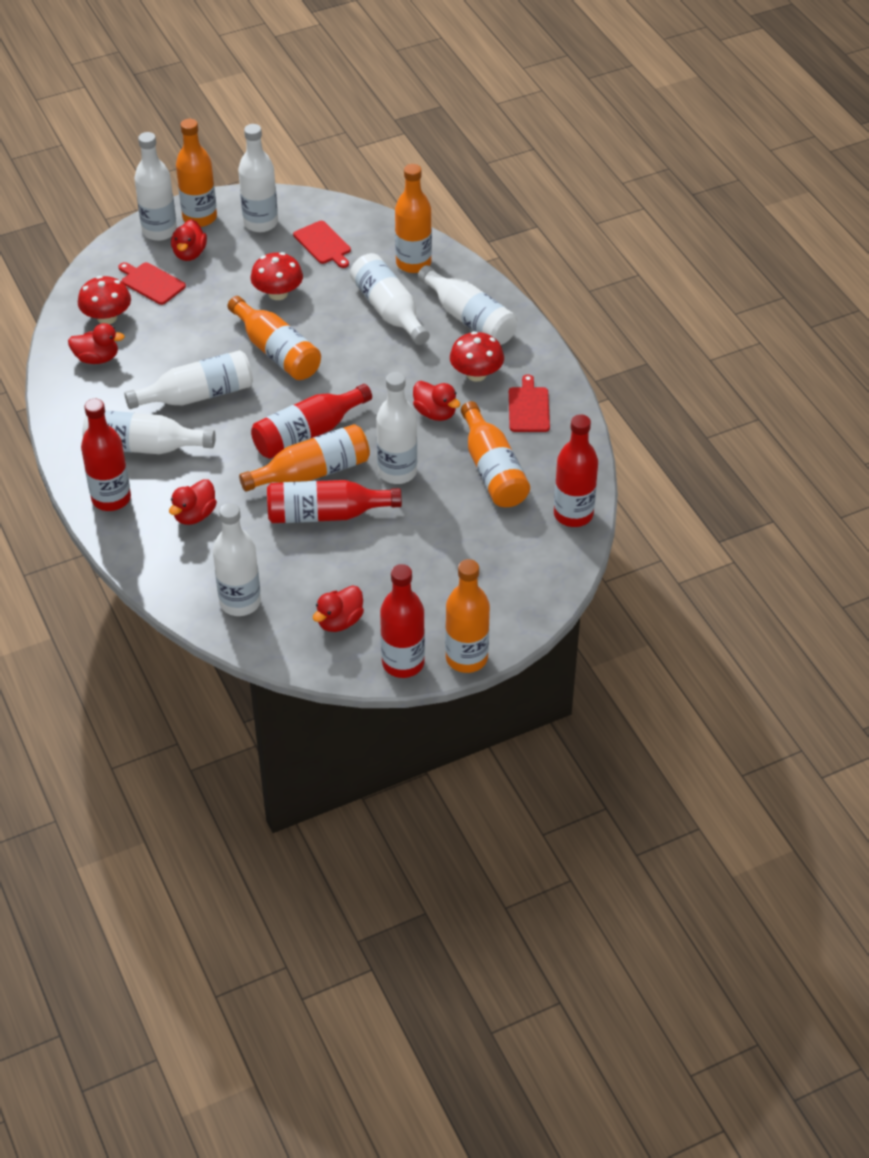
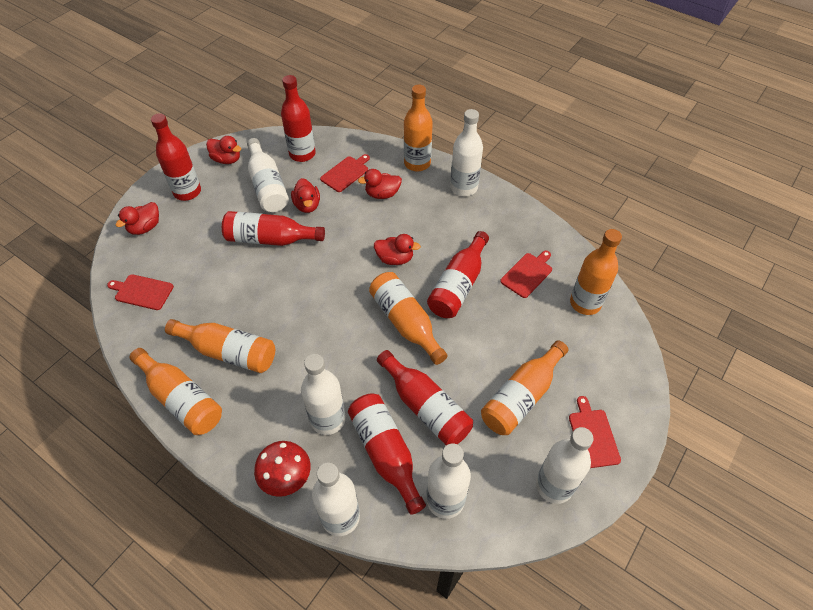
red bottle: 5 -> 6
red cutting board: 3 -> 4
red mushroom: 3 -> 1
white bottle: 8 -> 6

